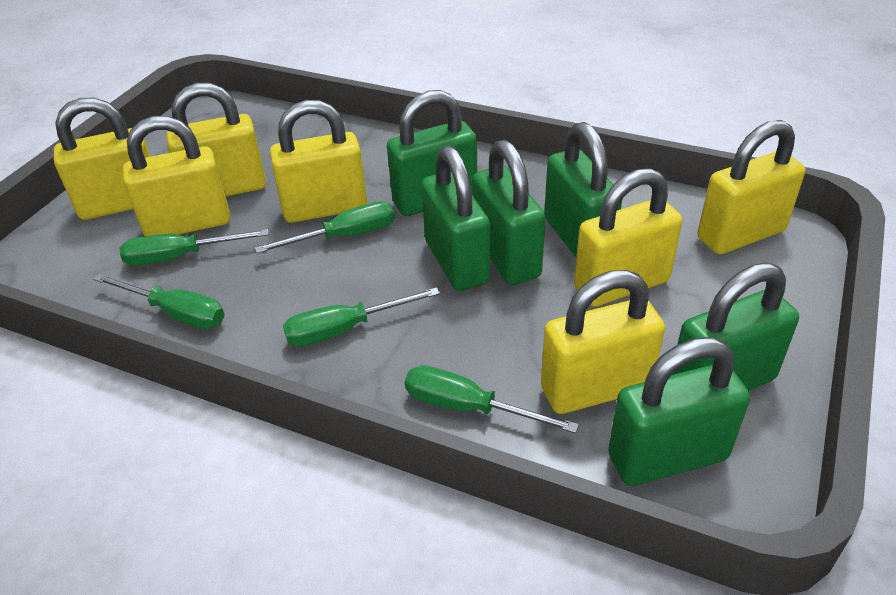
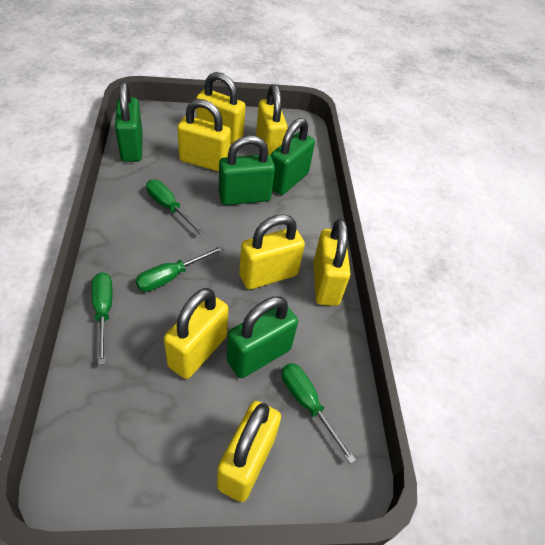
green padlock: 6 -> 4
green screwdriver: 5 -> 4

